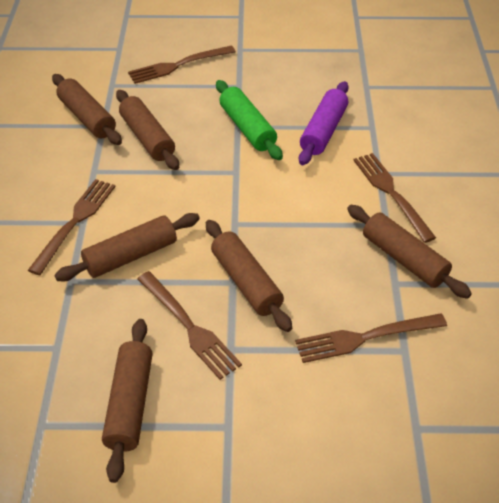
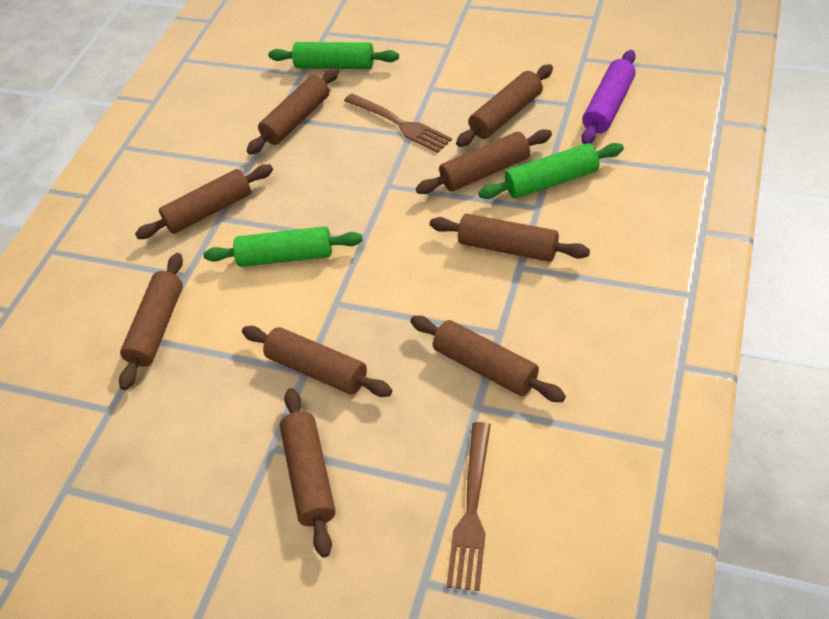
brown fork: 5 -> 2
brown rolling pin: 6 -> 9
green rolling pin: 1 -> 3

